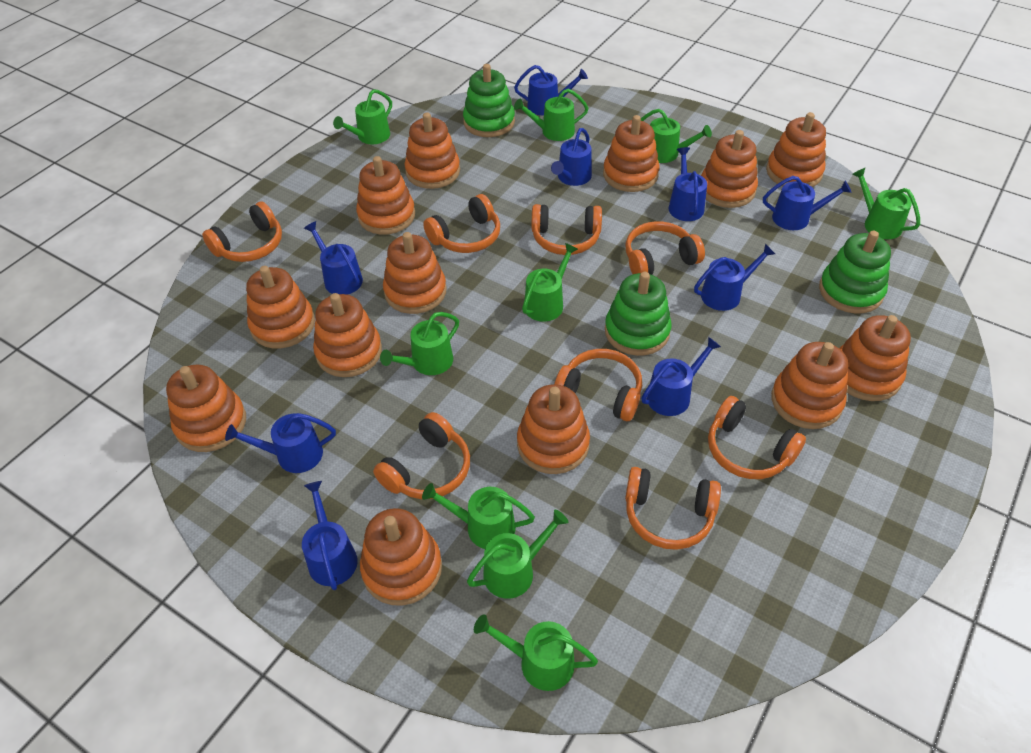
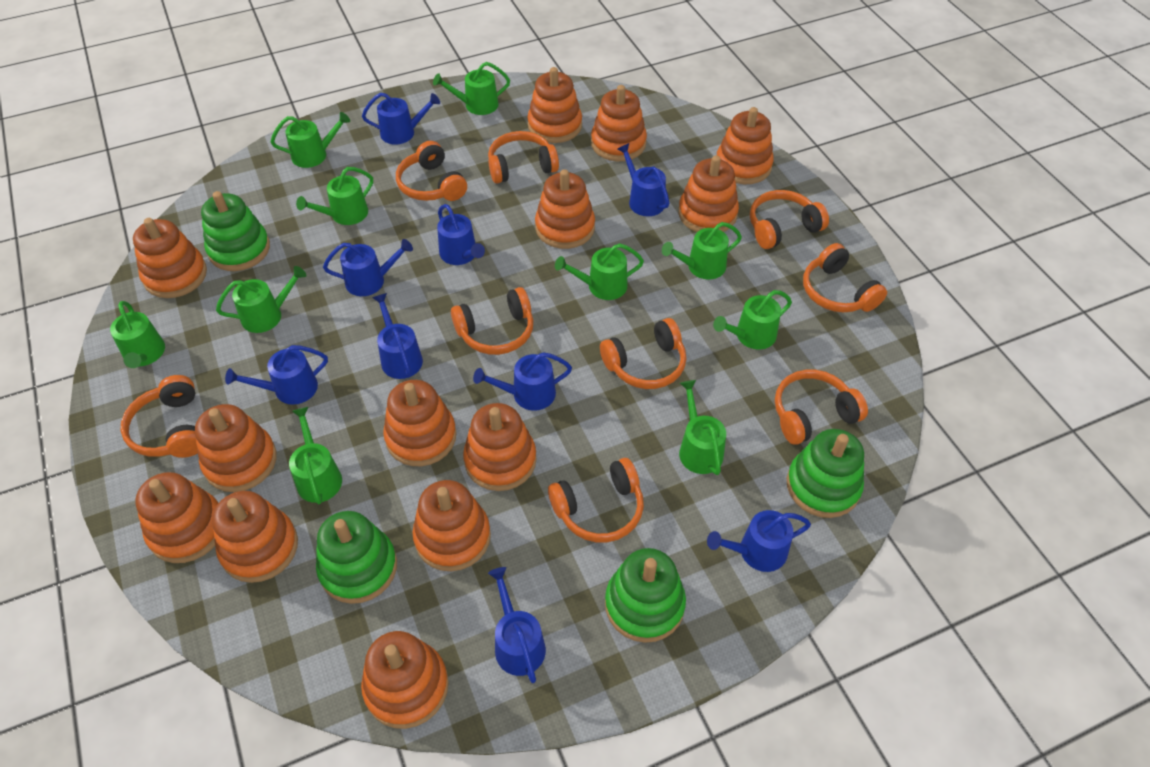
green stacking toy: 3 -> 4
green watering can: 9 -> 10
orange headphones: 8 -> 9

